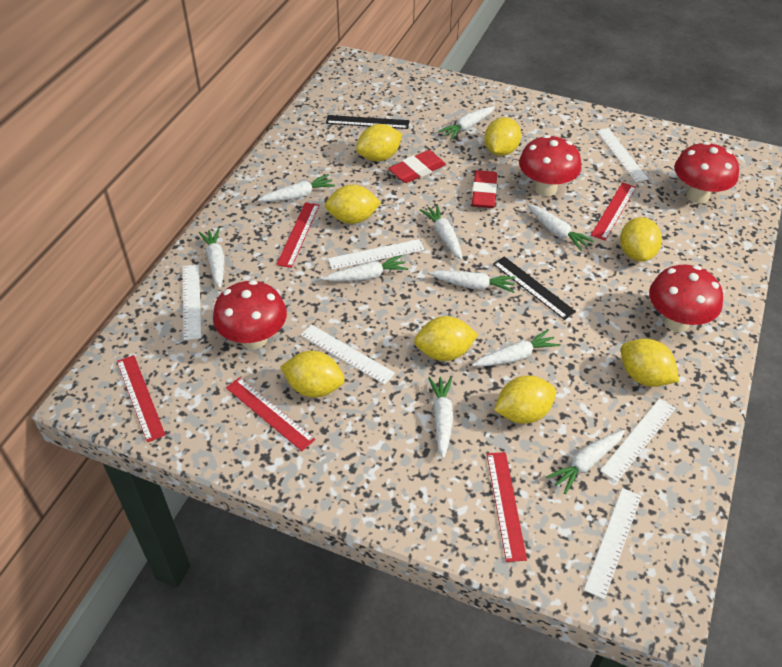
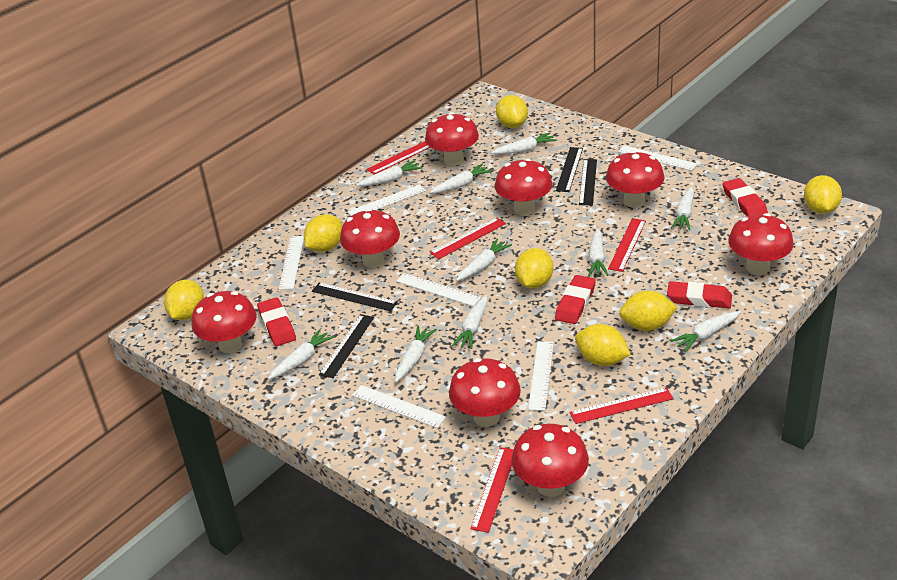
black ruler: 2 -> 4
red eraser: 2 -> 4
red mushroom: 4 -> 8
yellow lemon: 8 -> 7

